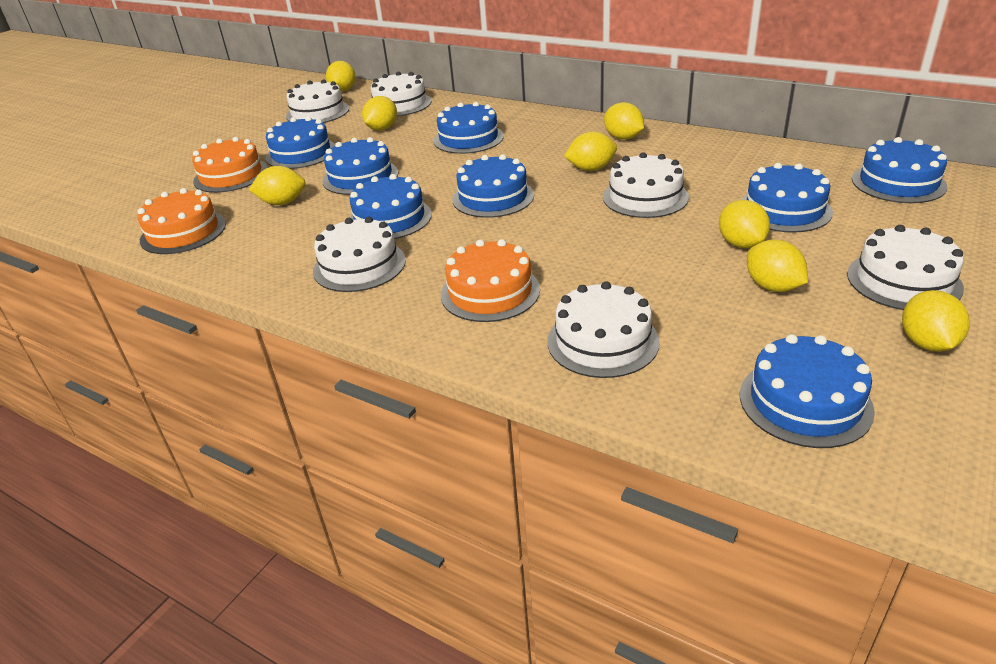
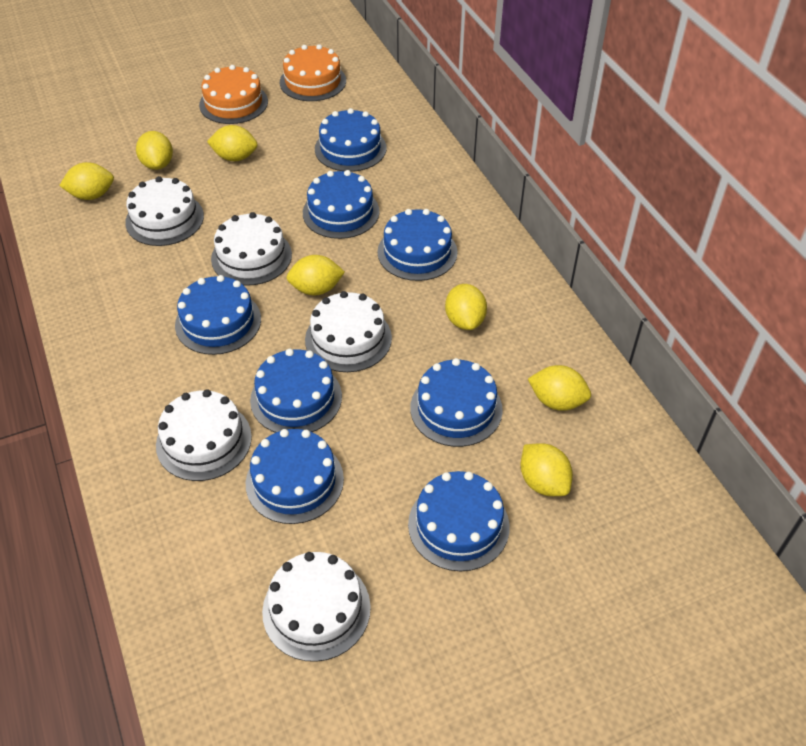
orange cake: 3 -> 2
white cake: 6 -> 5
yellow lemon: 8 -> 7

